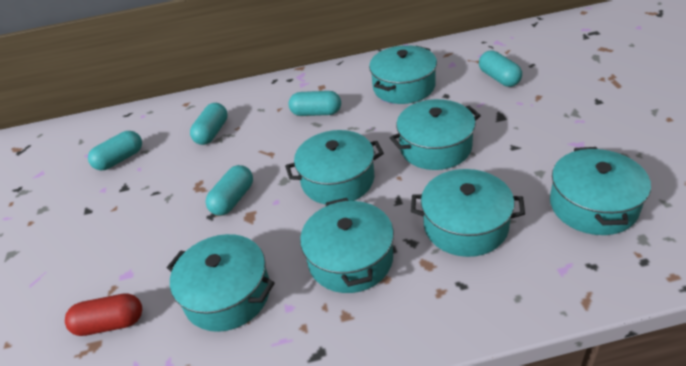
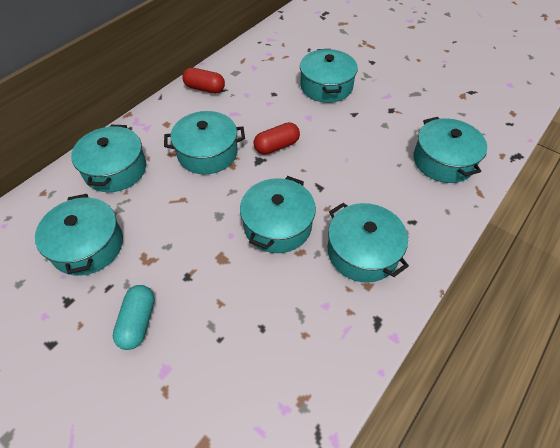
red capsule: 1 -> 2
turquoise capsule: 5 -> 1

